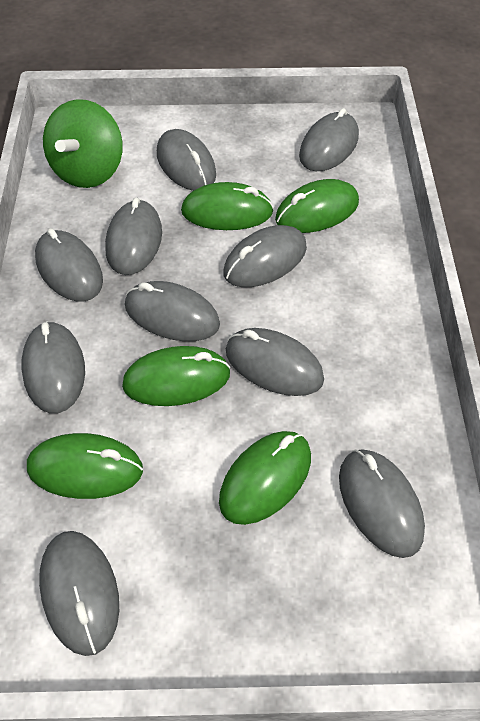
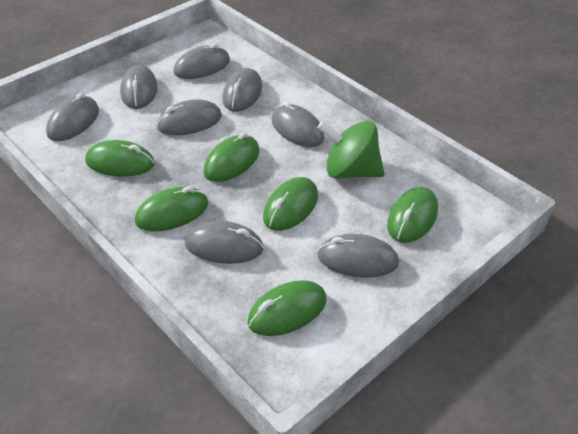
green mouse: 5 -> 6
grey mouse: 10 -> 8

